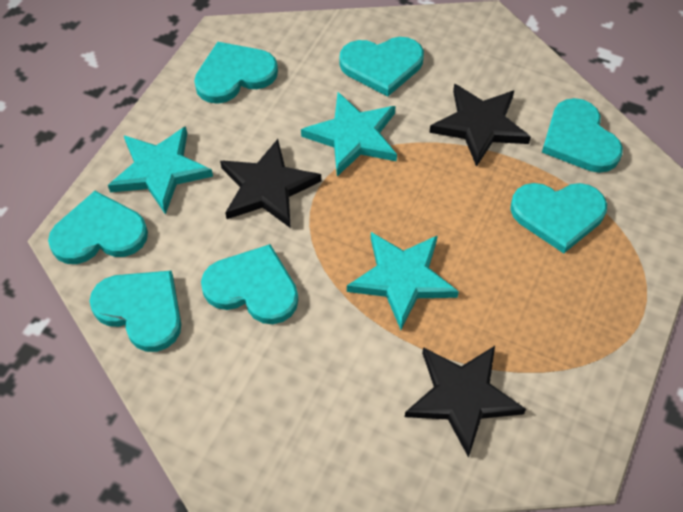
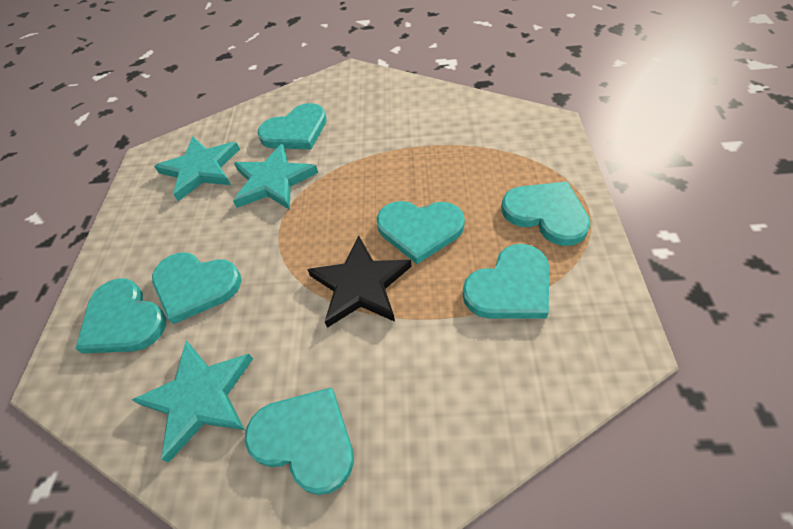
black star: 3 -> 1

